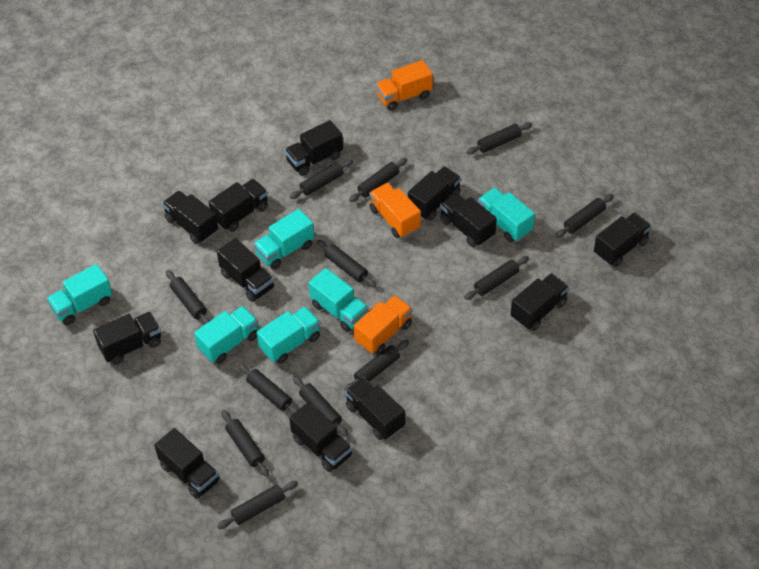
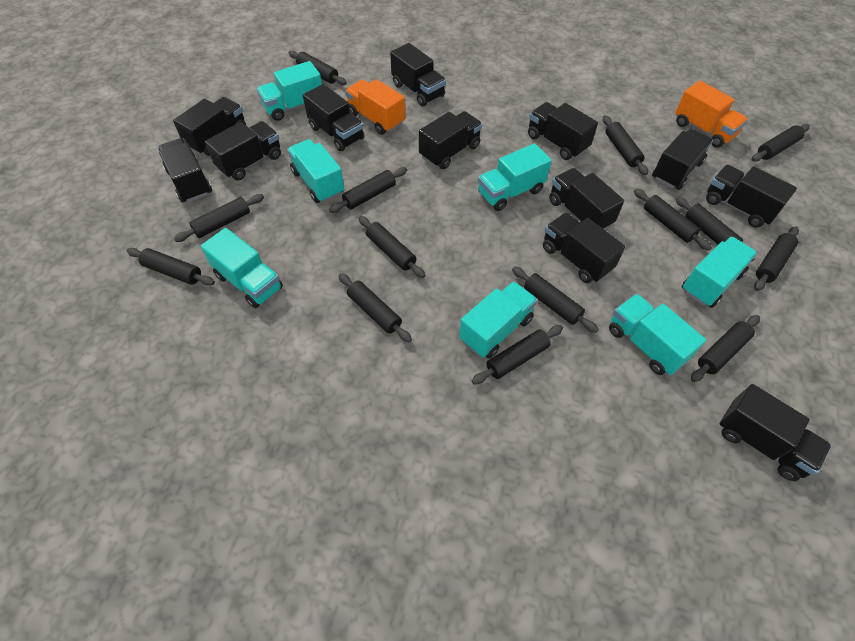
black rolling pin: 12 -> 14
orange truck: 3 -> 2
turquoise truck: 6 -> 7

